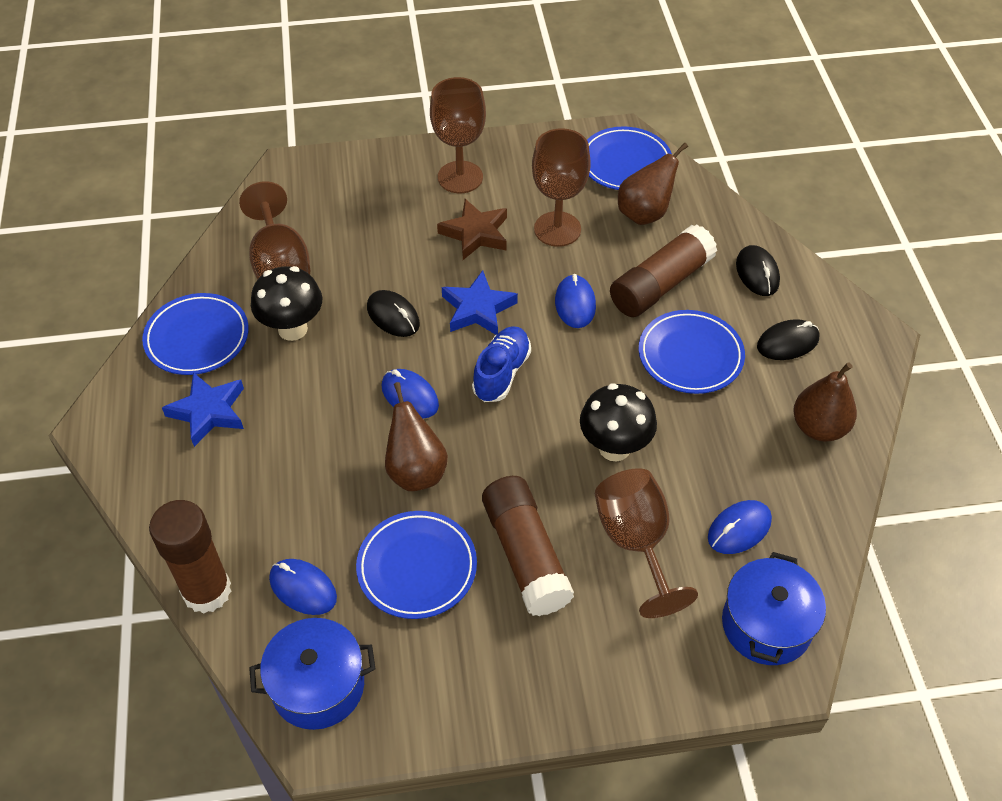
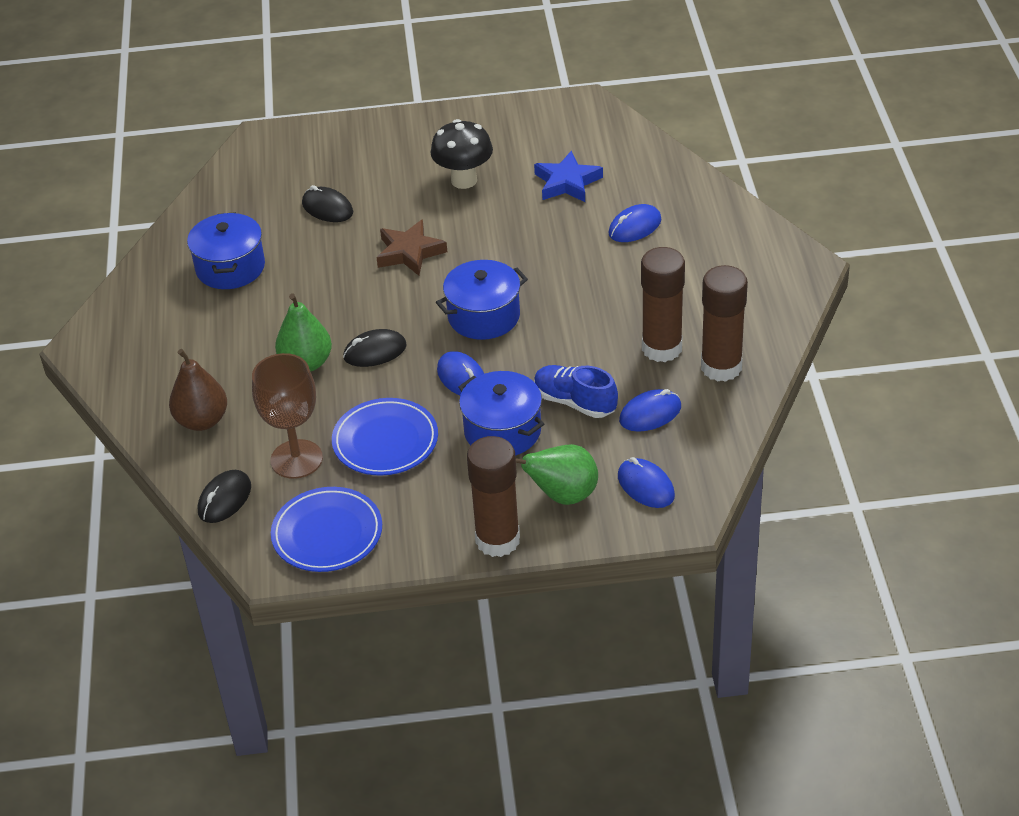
black mushroom: 2 -> 1
blue plate: 4 -> 2
blue pot: 2 -> 3
blue star: 2 -> 1
brown goblet: 4 -> 1
brown pear: 3 -> 1
green pear: 0 -> 2

